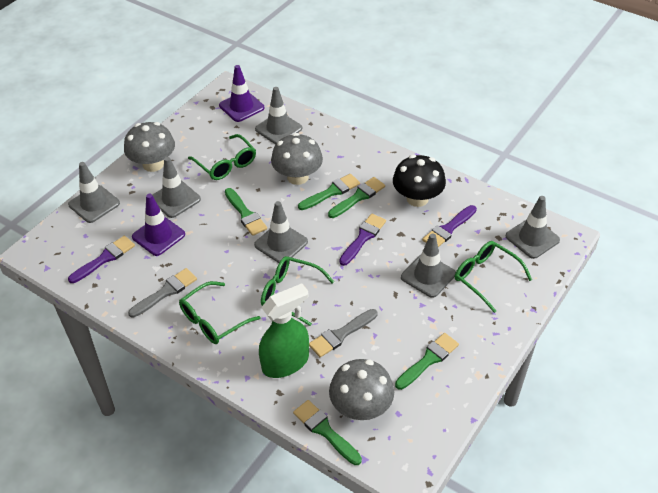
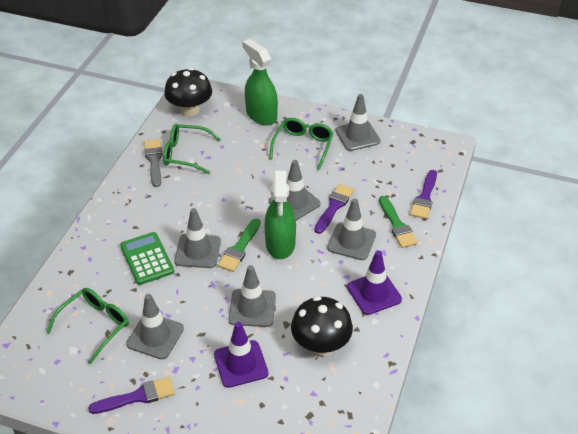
black mushroom: 1 -> 2
green brush: 5 -> 2
green calculator: 0 -> 1
green glasses: 4 -> 3
green spray bottle: 1 -> 2
grey brush: 2 -> 1
grey mushroom: 3 -> 0

